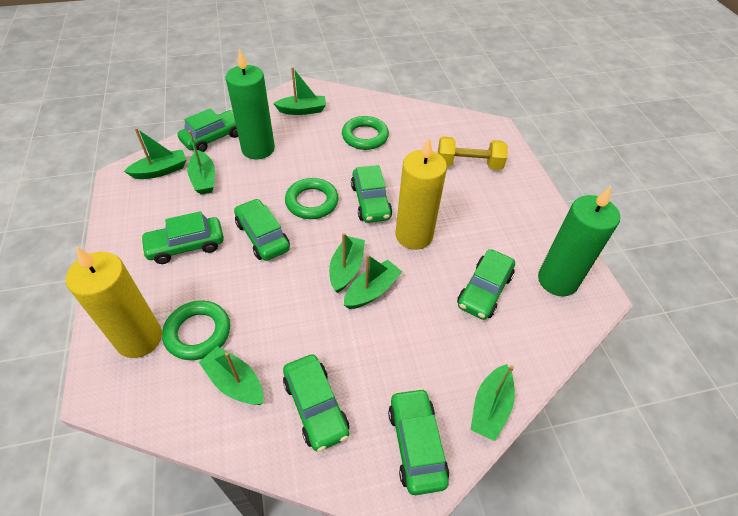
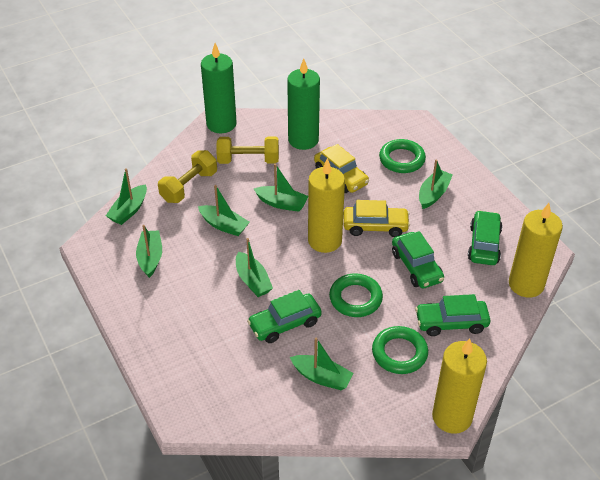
green car: 7 -> 4
yellow candle: 2 -> 3
yellow car: 0 -> 2
yellow dumbbell: 1 -> 2

